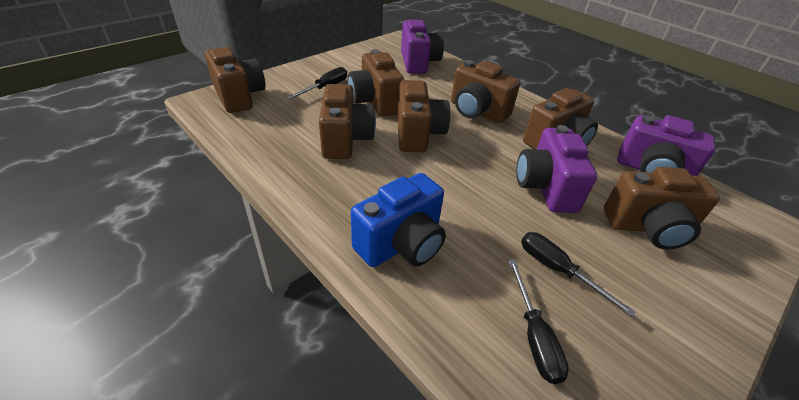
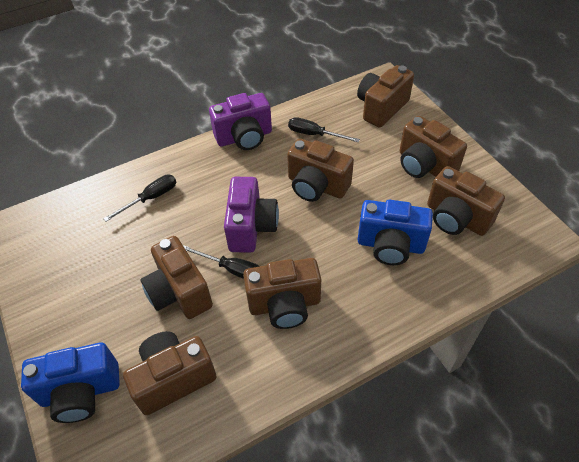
blue camera: 1 -> 2
purple camera: 3 -> 2

